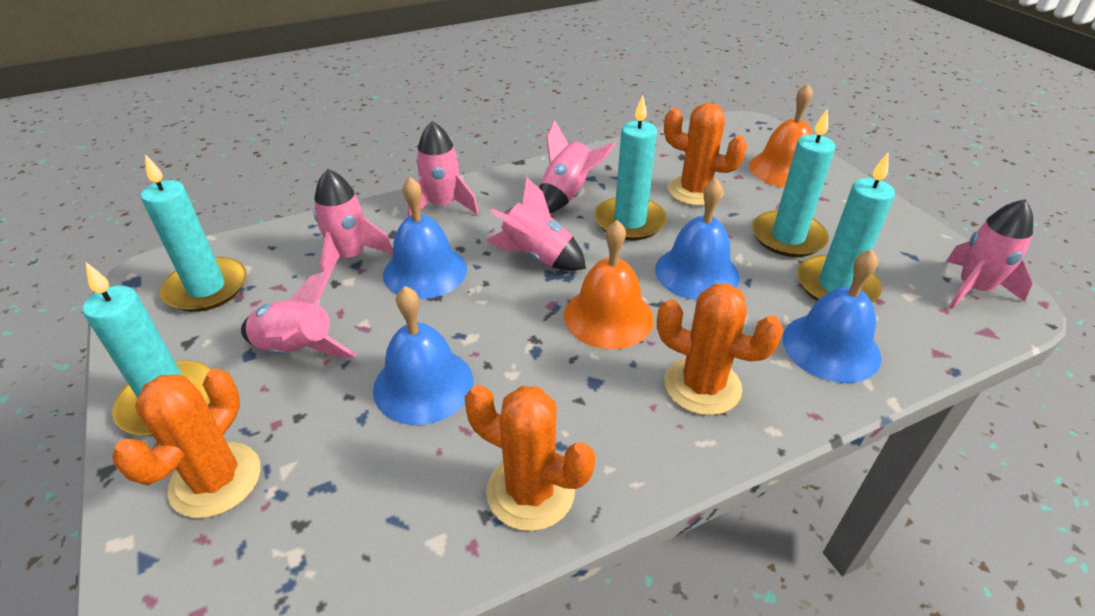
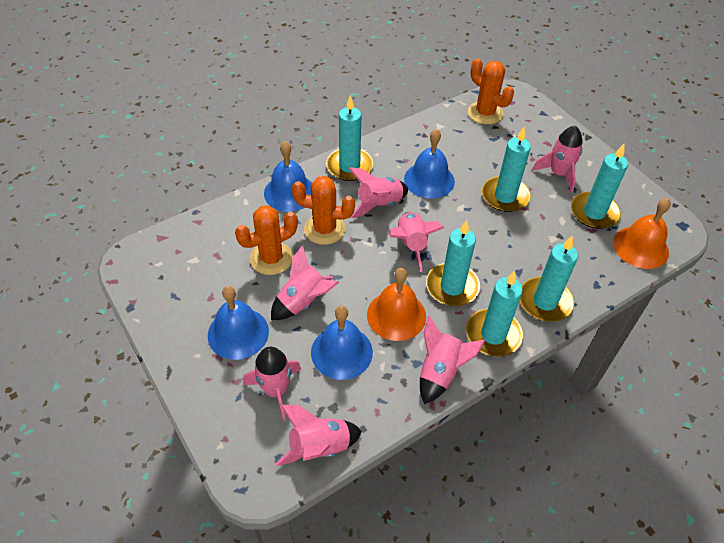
orange cactus: 4 -> 3
pink rocket: 6 -> 7
turquoise candle: 5 -> 6

